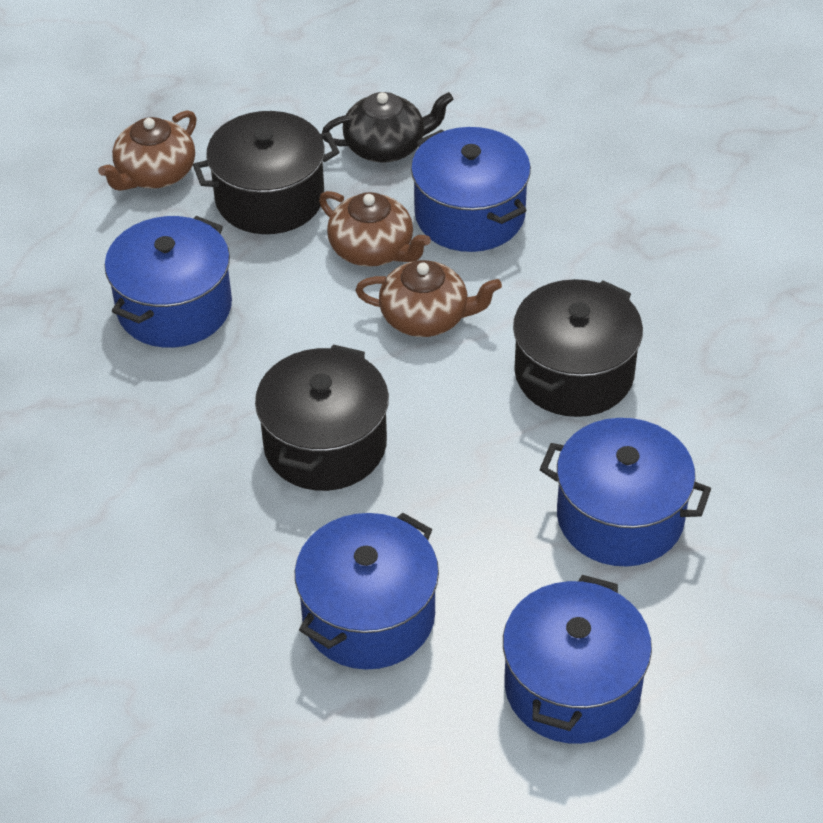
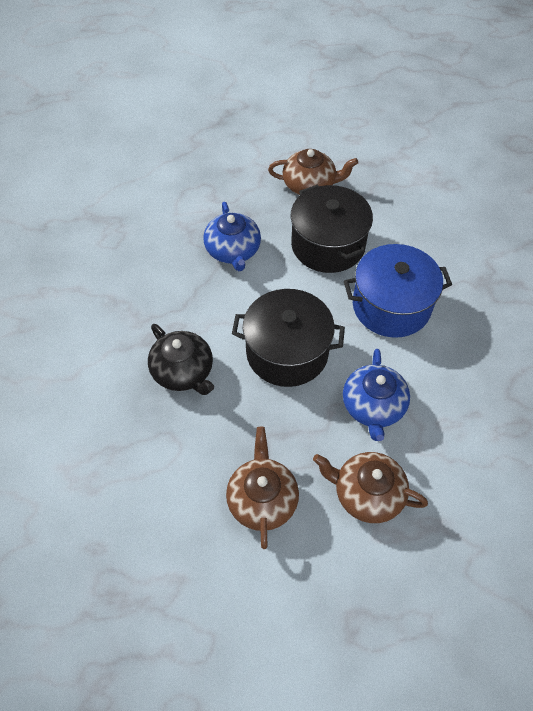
black pot: 3 -> 2
blue pot: 5 -> 1
blue teapot: 0 -> 2

